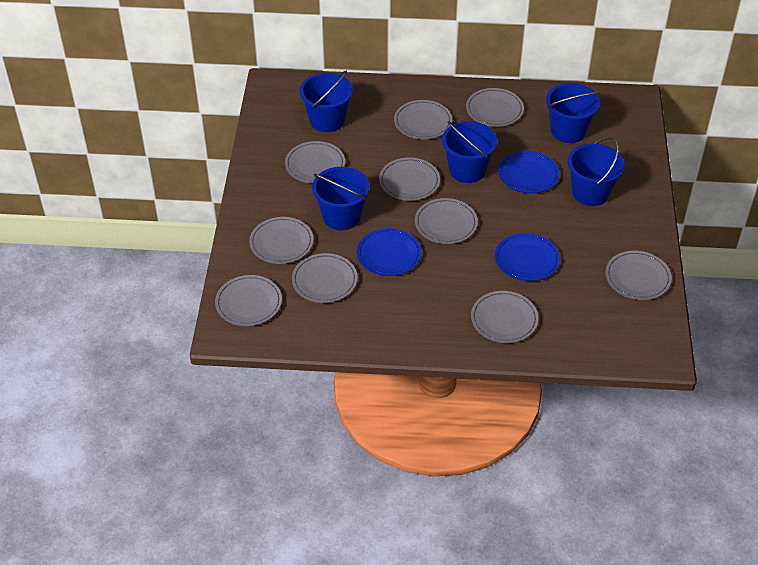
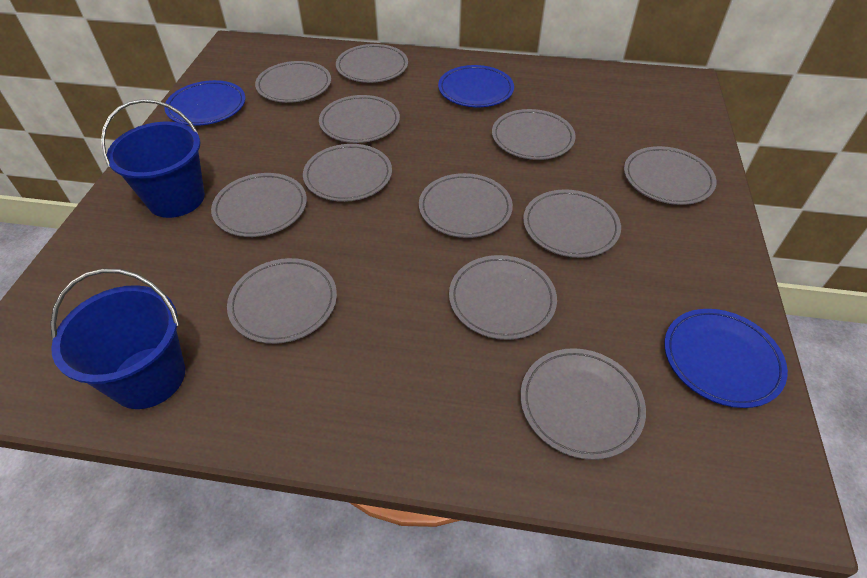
blue bucket: 5 -> 2
grey plate: 10 -> 12

